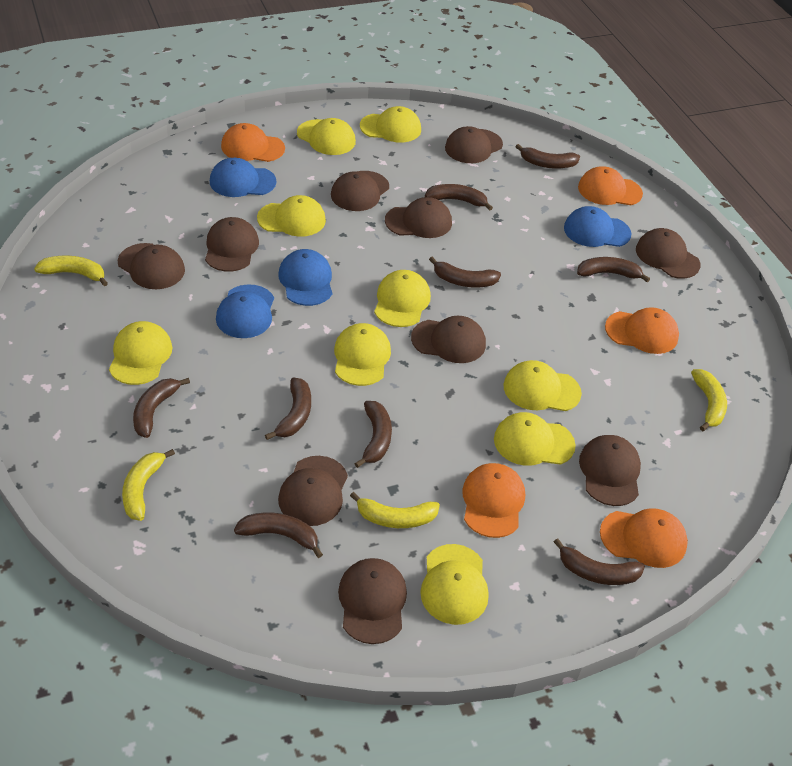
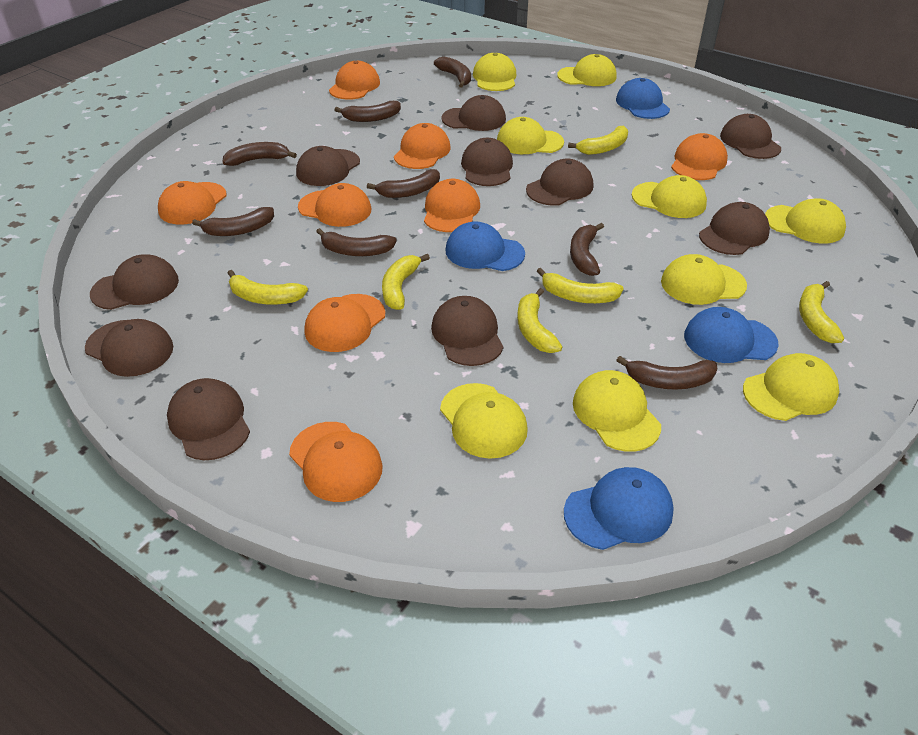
brown banana: 9 -> 8
orange cap: 5 -> 8
yellow banana: 4 -> 6

